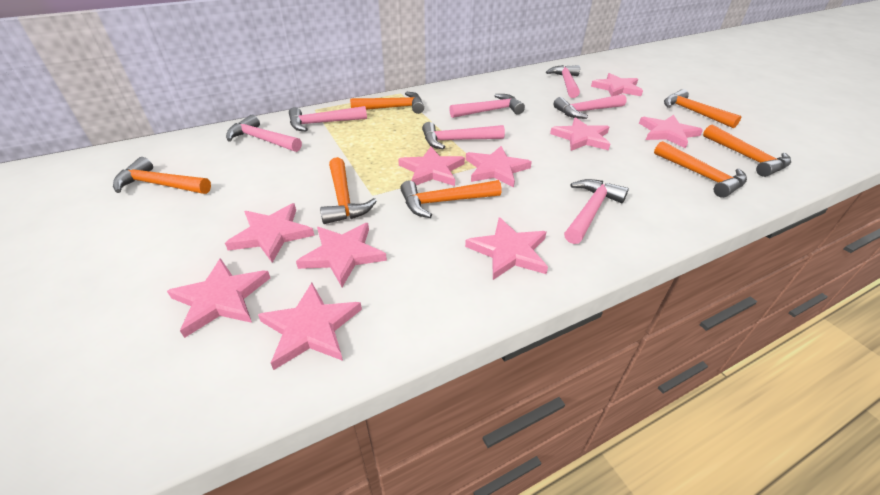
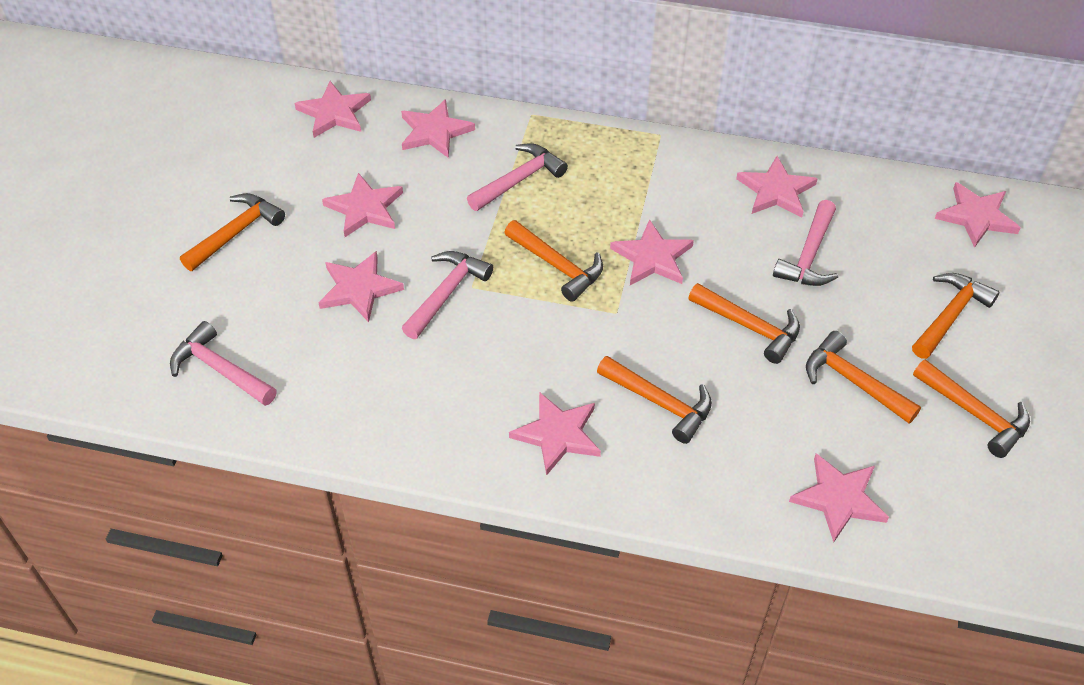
pink hammer: 7 -> 4
pink star: 10 -> 9

